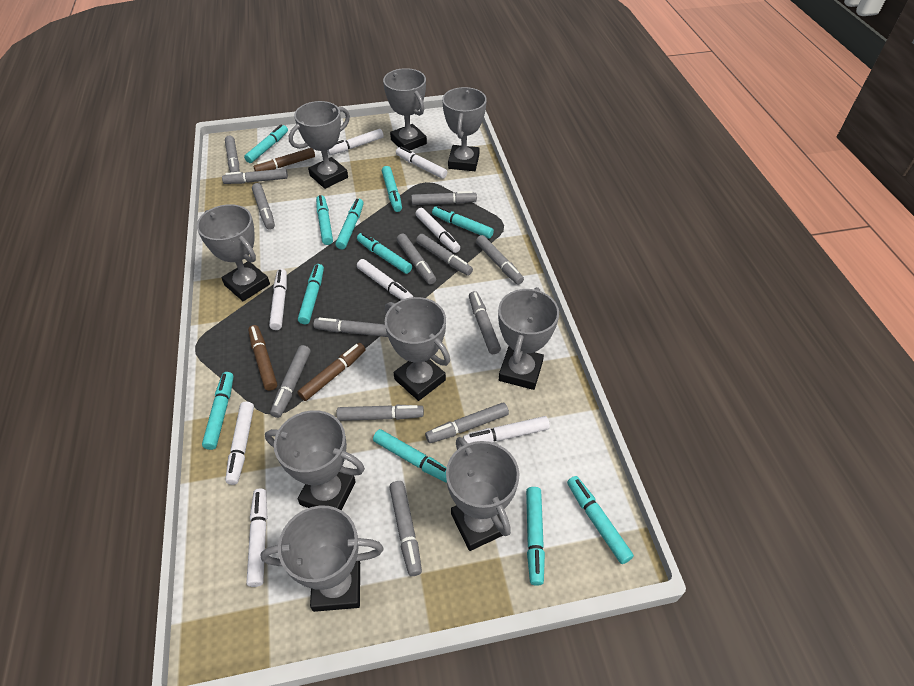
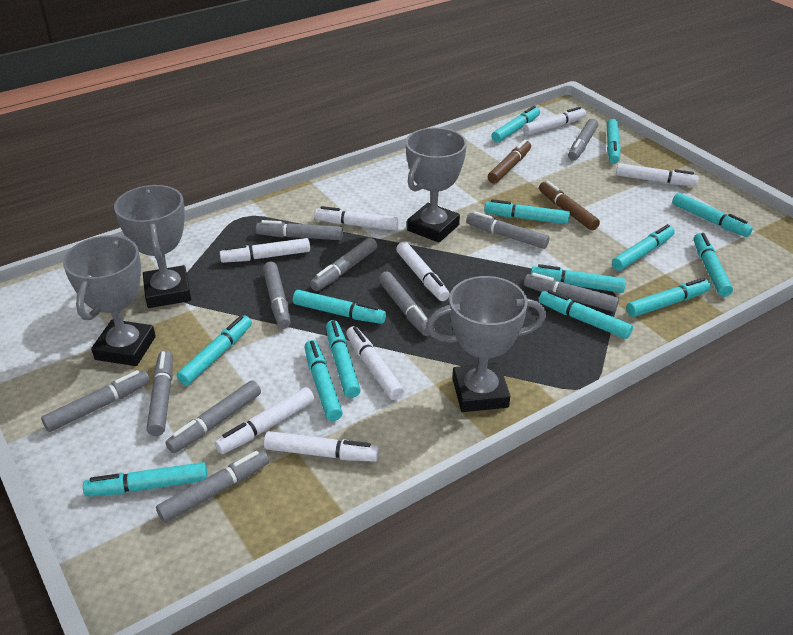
brown marker: 3 -> 2
grey marker: 13 -> 11
grey trophy: 9 -> 4
turquoise marker: 11 -> 14

